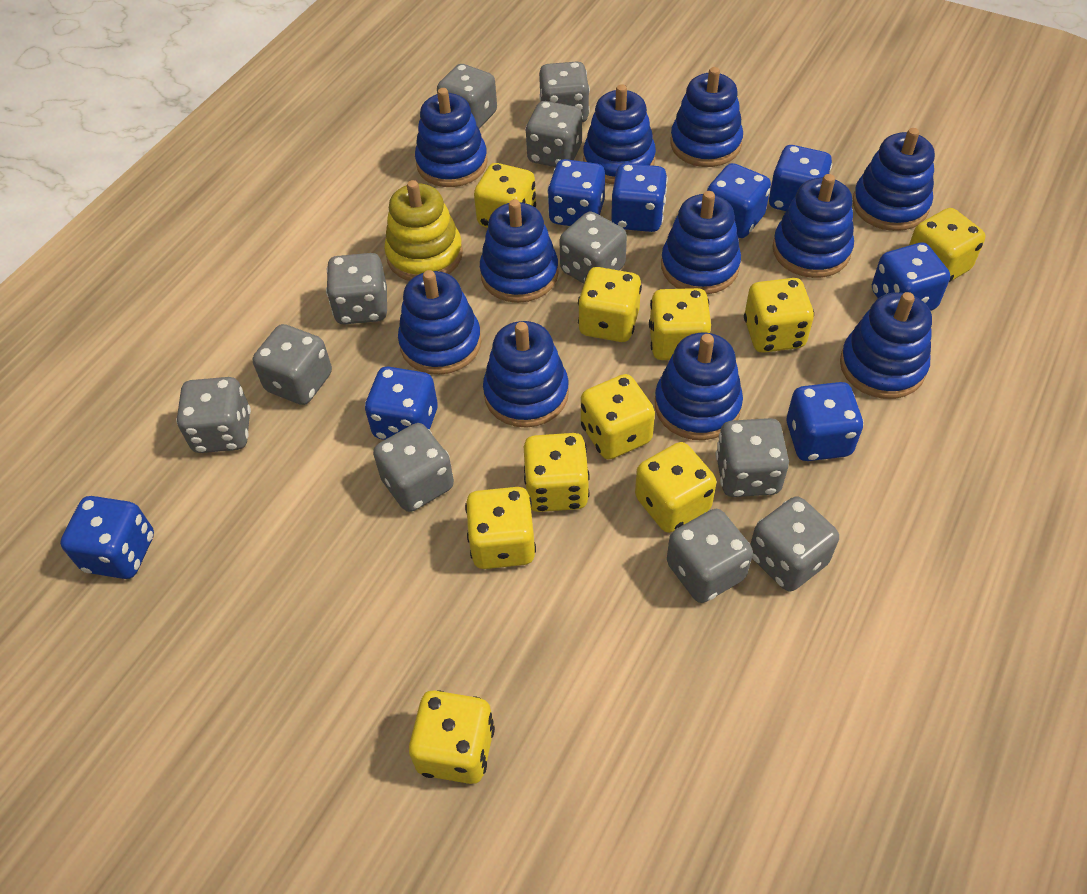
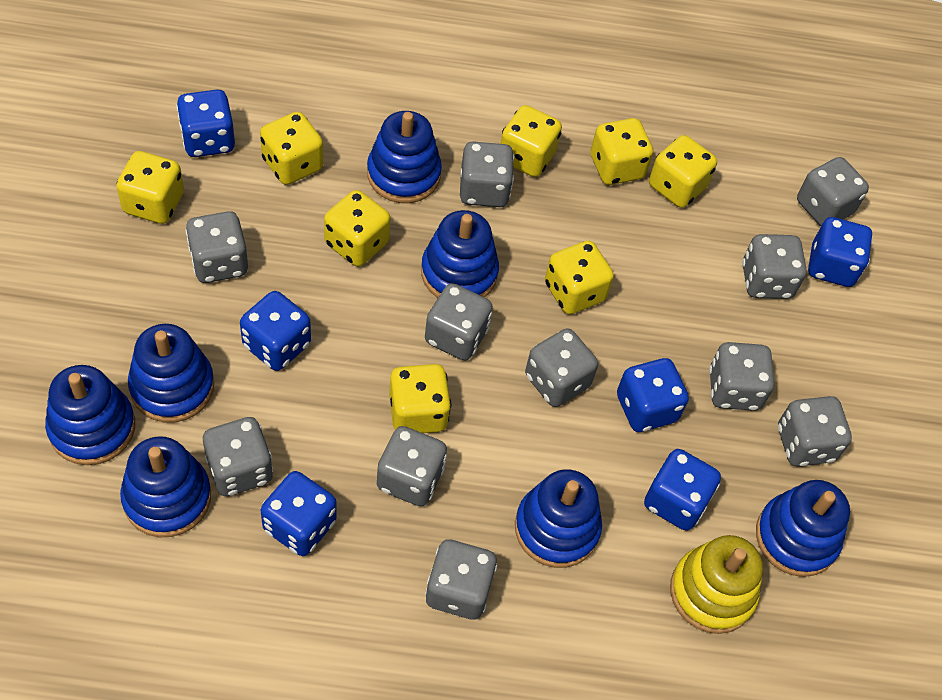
blue dice: 8 -> 6
blue stacking toy: 11 -> 7
yellow dice: 10 -> 8

